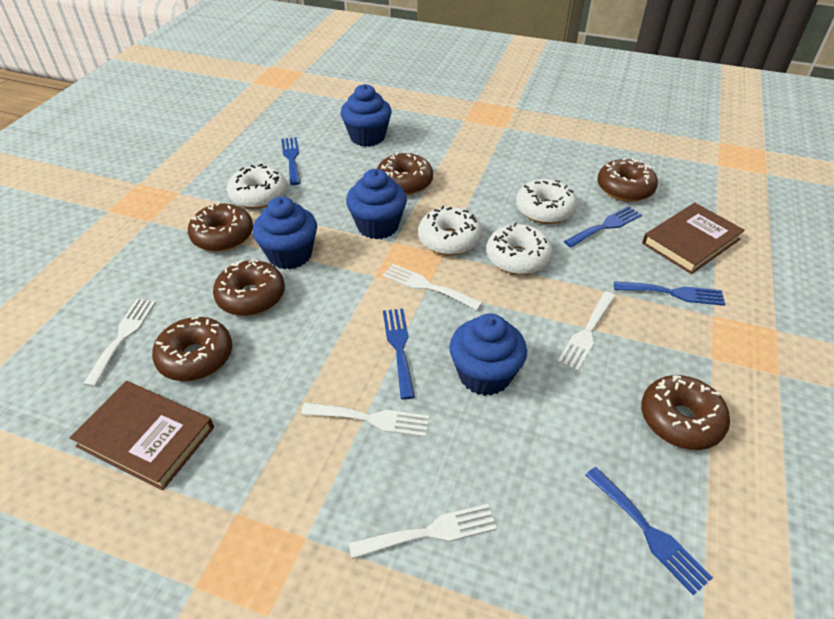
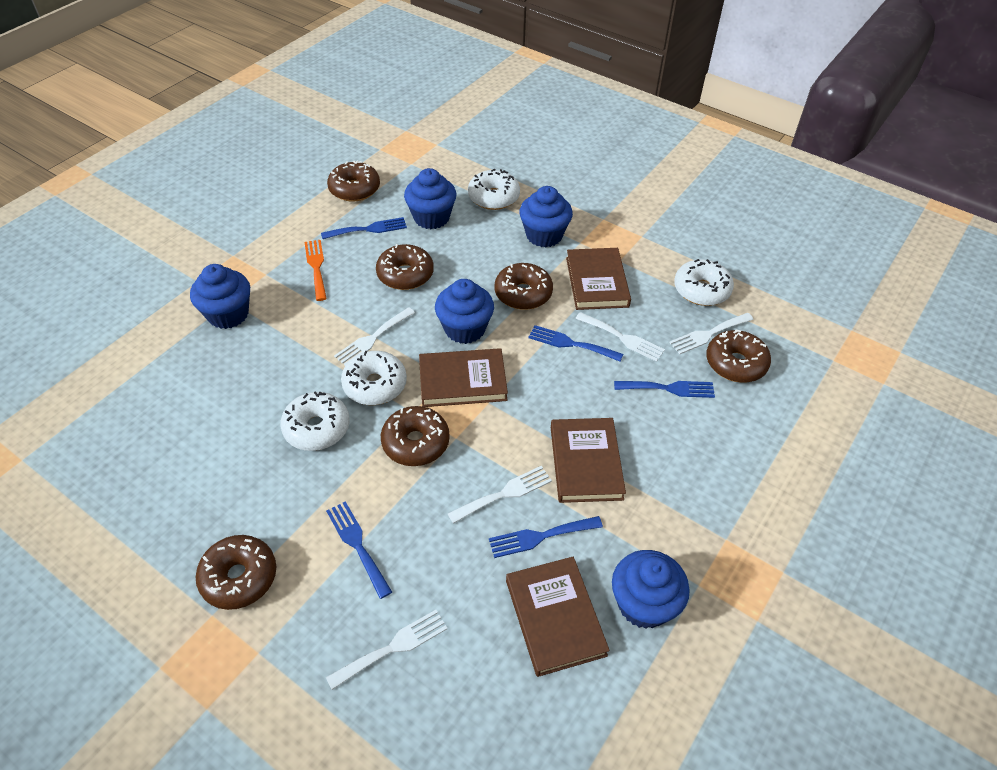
blue cupcake: 4 -> 5
brown book: 2 -> 4
orange fork: 0 -> 1

